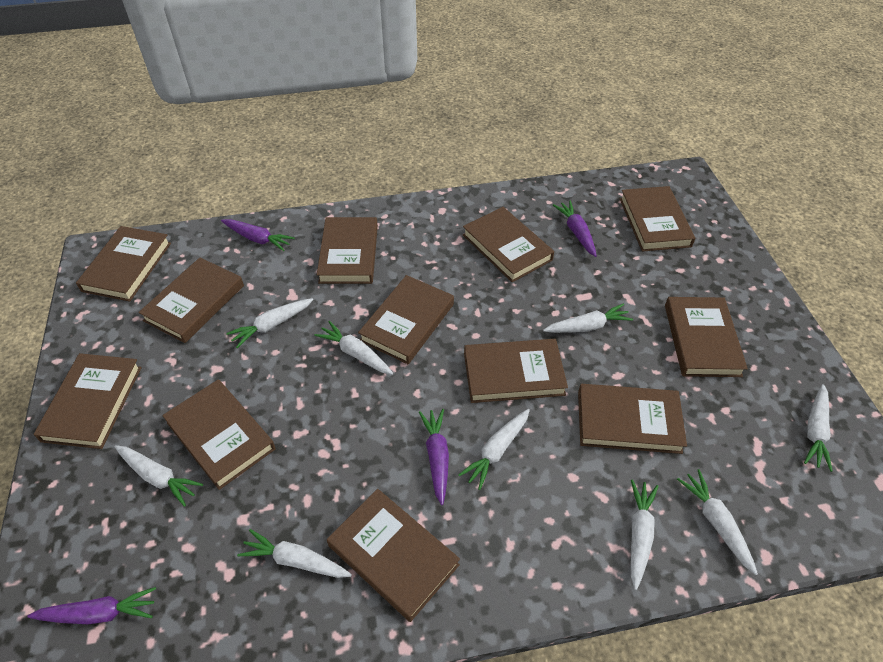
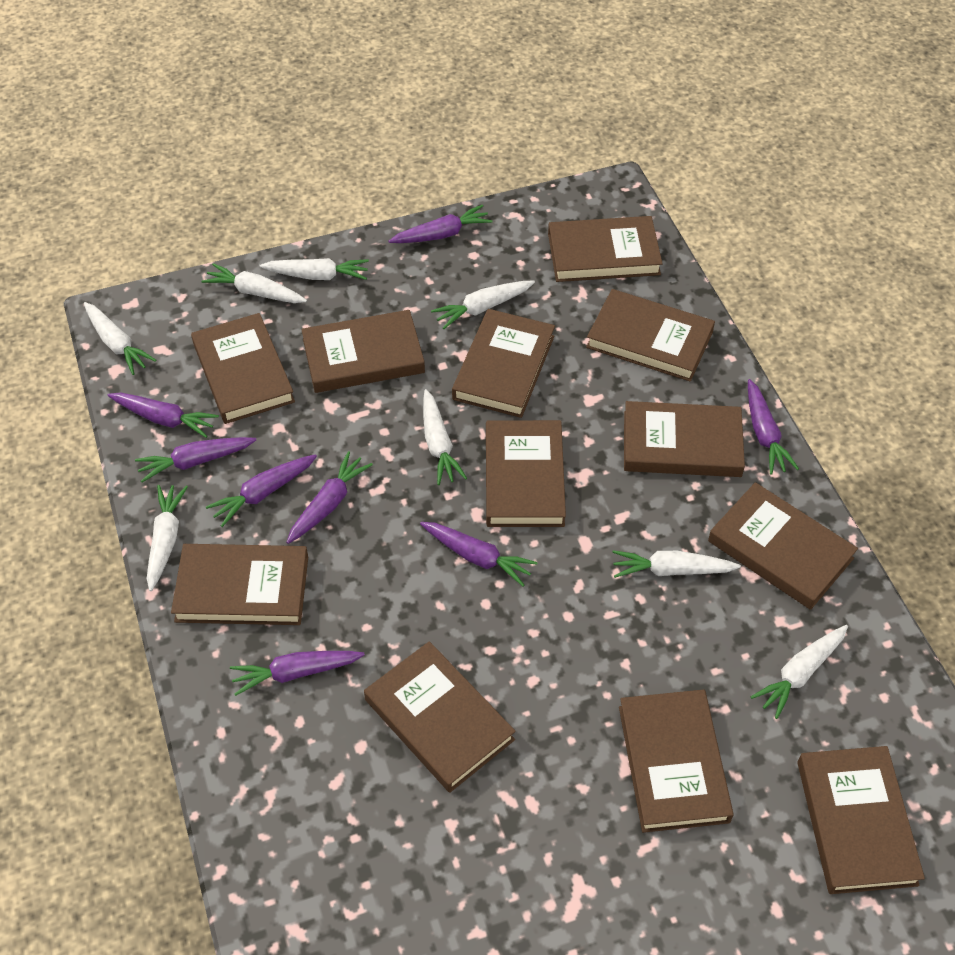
purple carrot: 4 -> 8
white carrot: 9 -> 8

